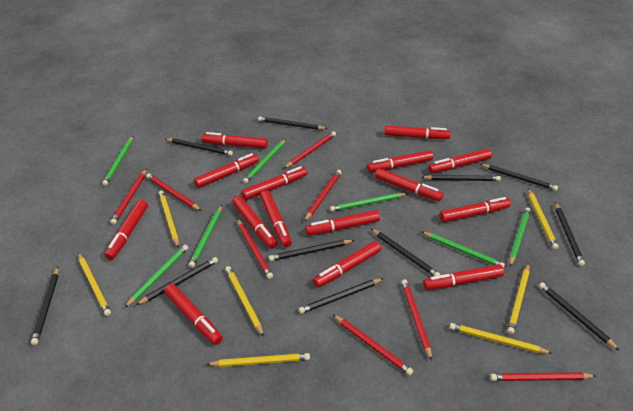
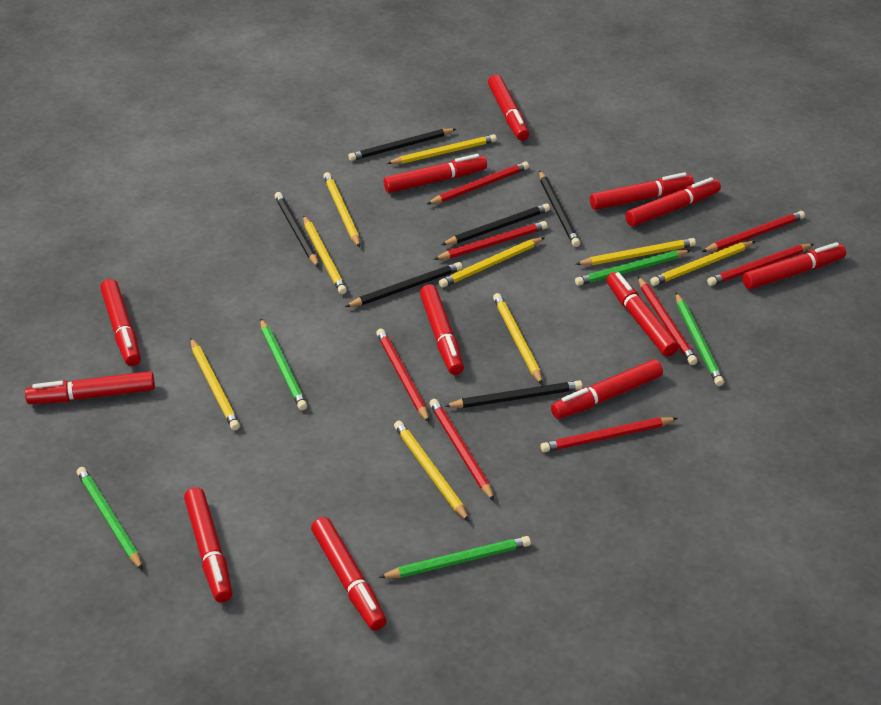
black pencil: 11 -> 6
green pencil: 7 -> 5
red marker: 15 -> 12
yellow pencil: 7 -> 9

